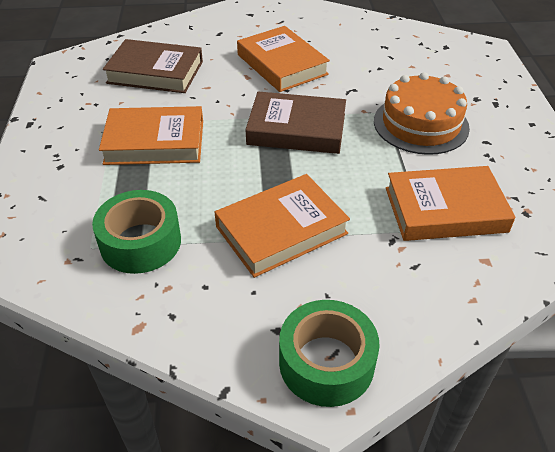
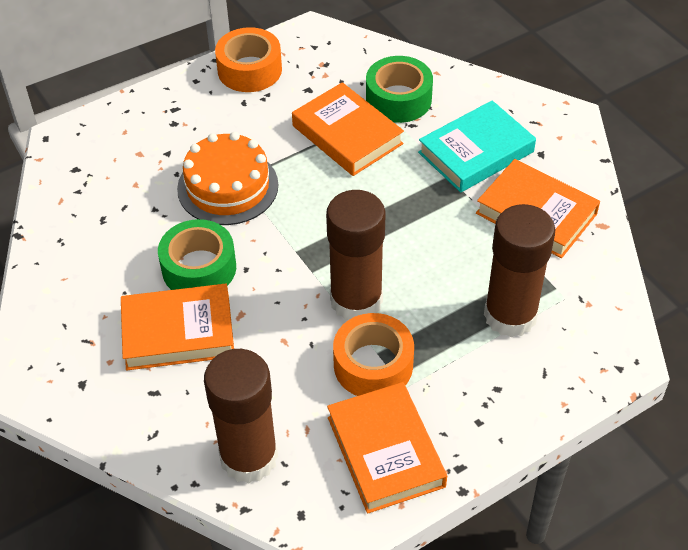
brown book: 2 -> 0
brown glue stick: 0 -> 3
orange tape: 0 -> 2
turquoise book: 0 -> 1

